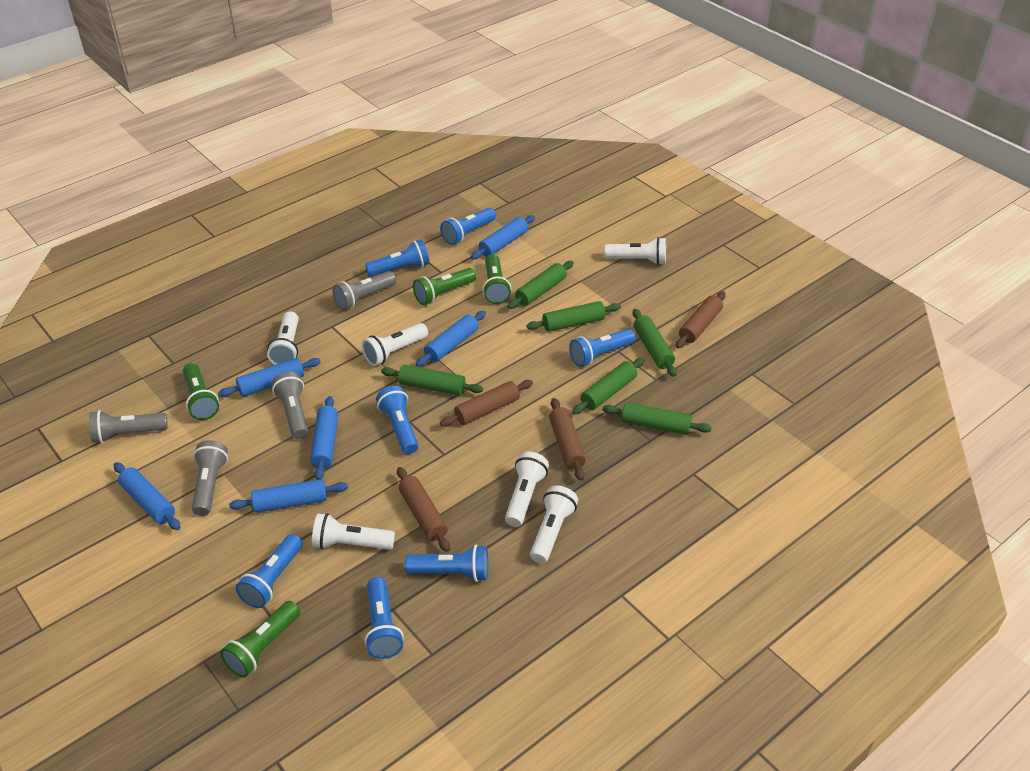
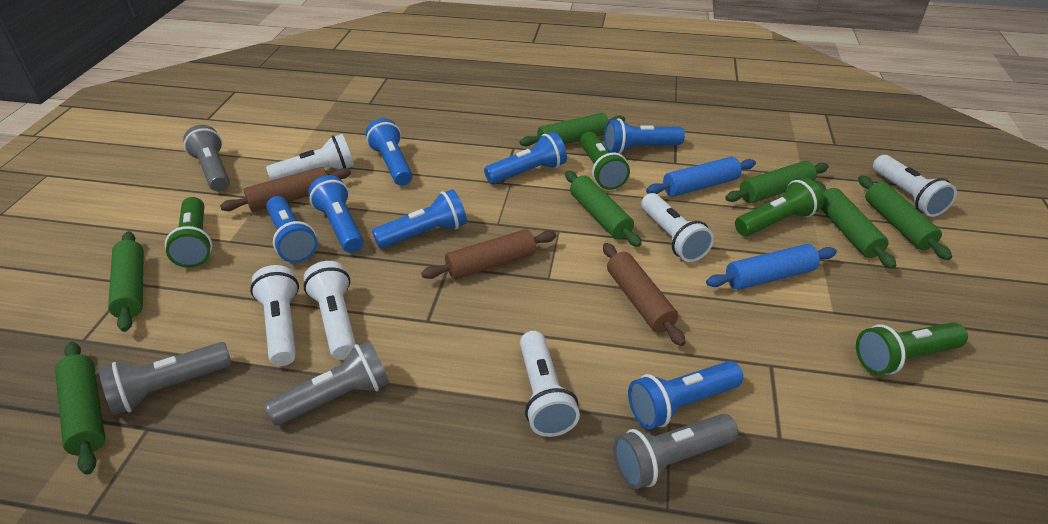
blue rolling pin: 6 -> 2
brown rolling pin: 4 -> 3
green rolling pin: 6 -> 7

